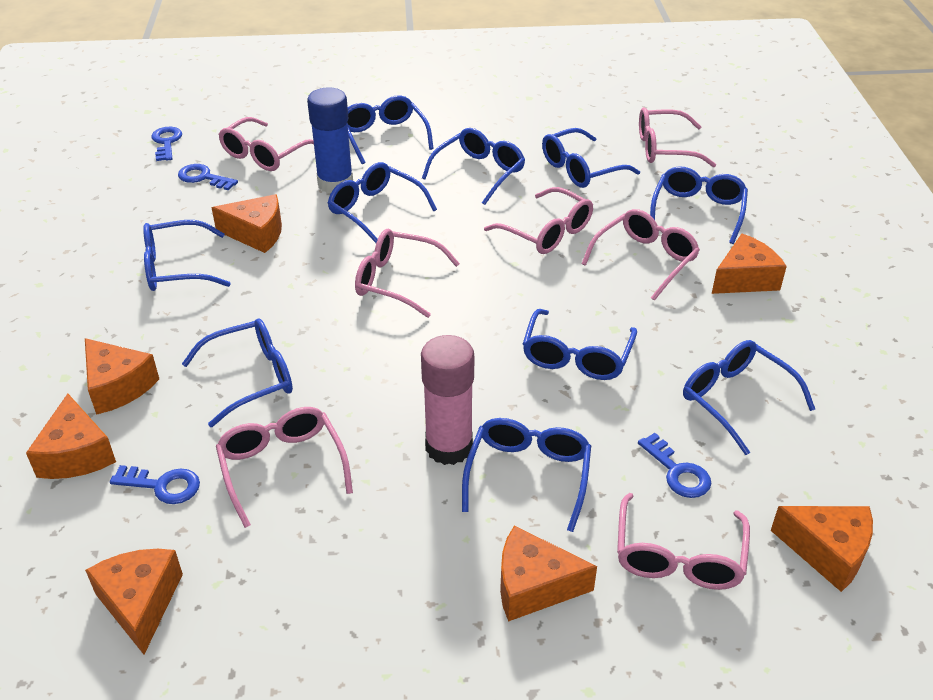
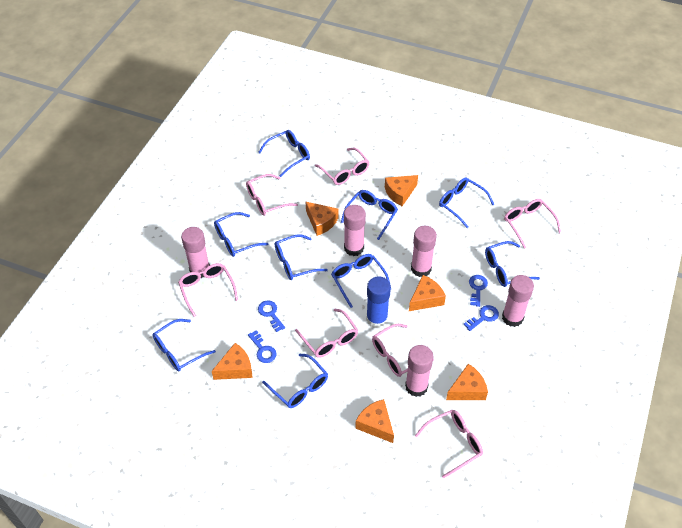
blue glasses: 10 -> 9
orange cheese: 7 -> 6
pink glue stick: 1 -> 5

